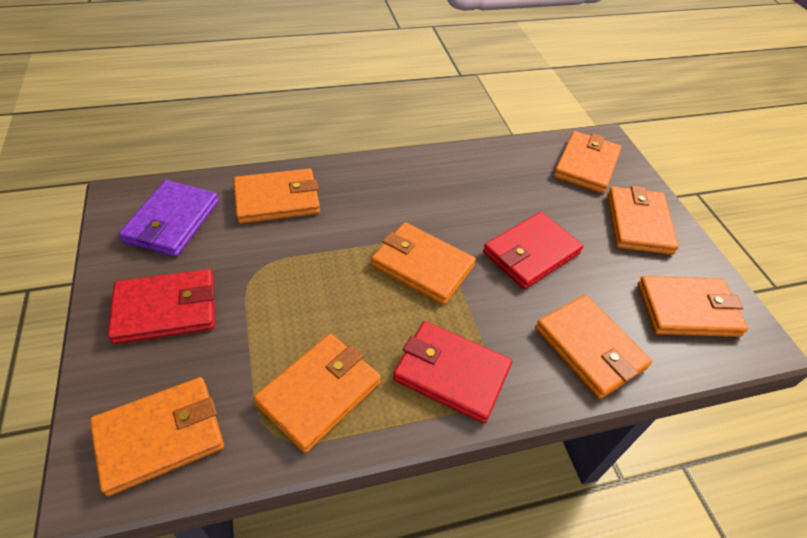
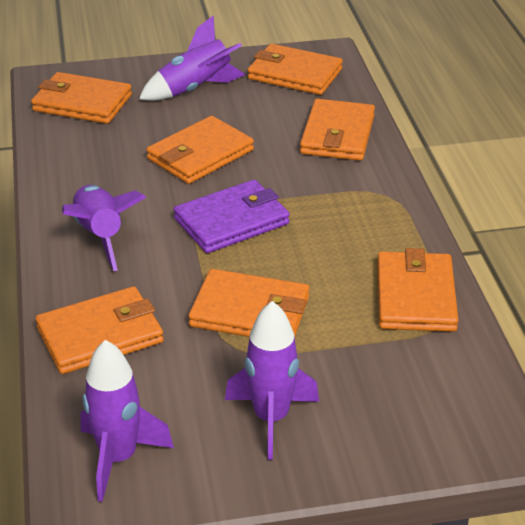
orange wallet: 8 -> 7
purple rocket: 0 -> 4
red wallet: 3 -> 0

